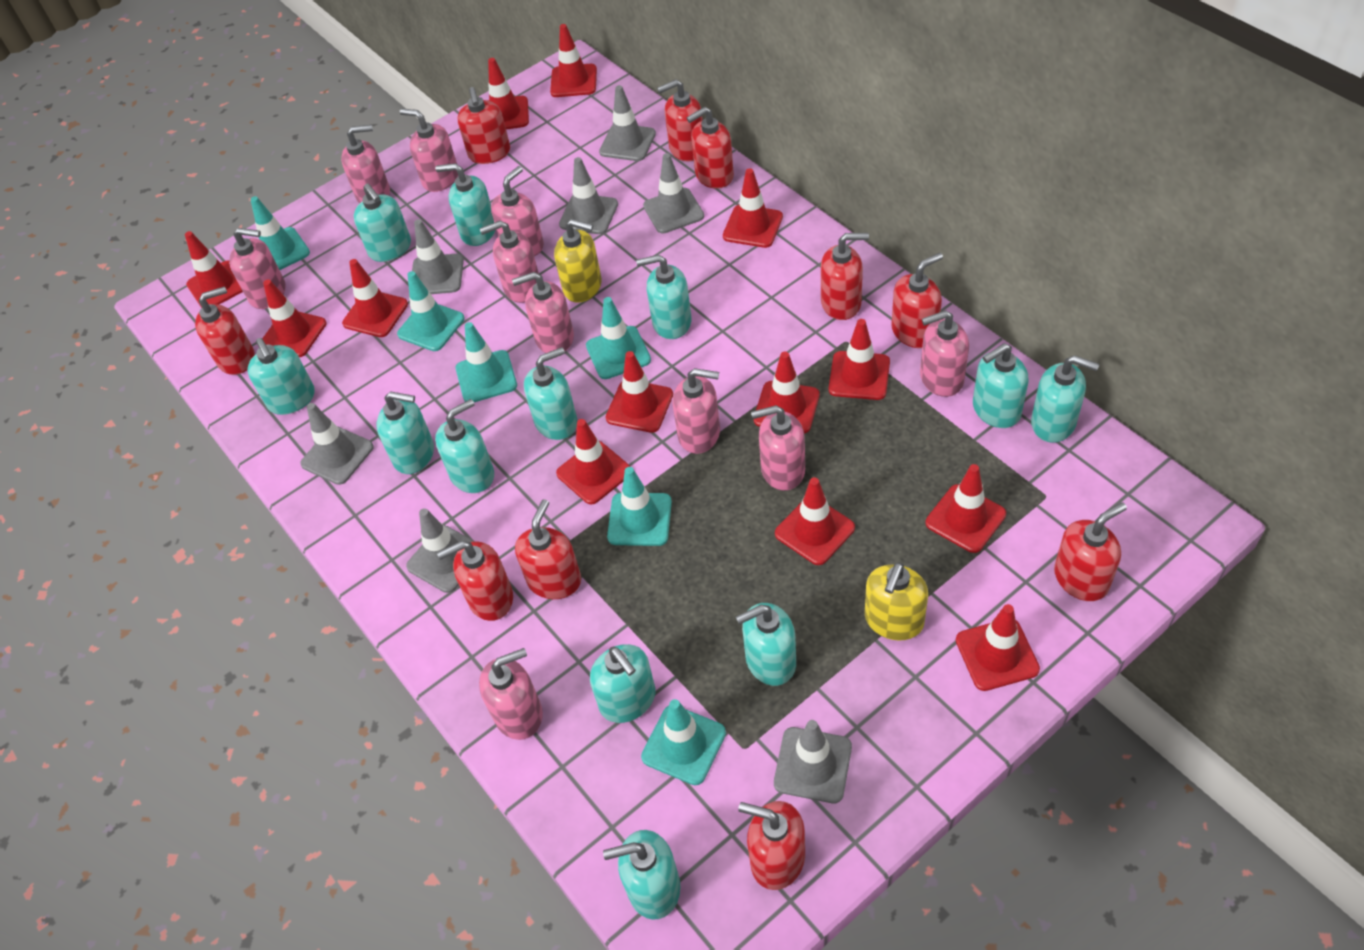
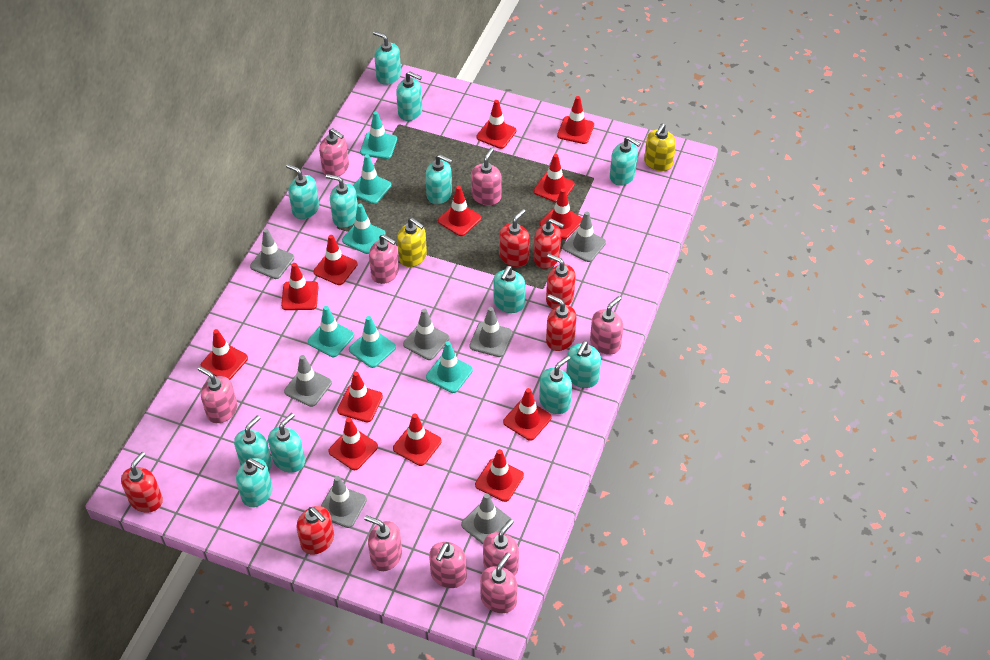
pink soap dispenser: 10 -> 9
red soap dispenser: 10 -> 6

